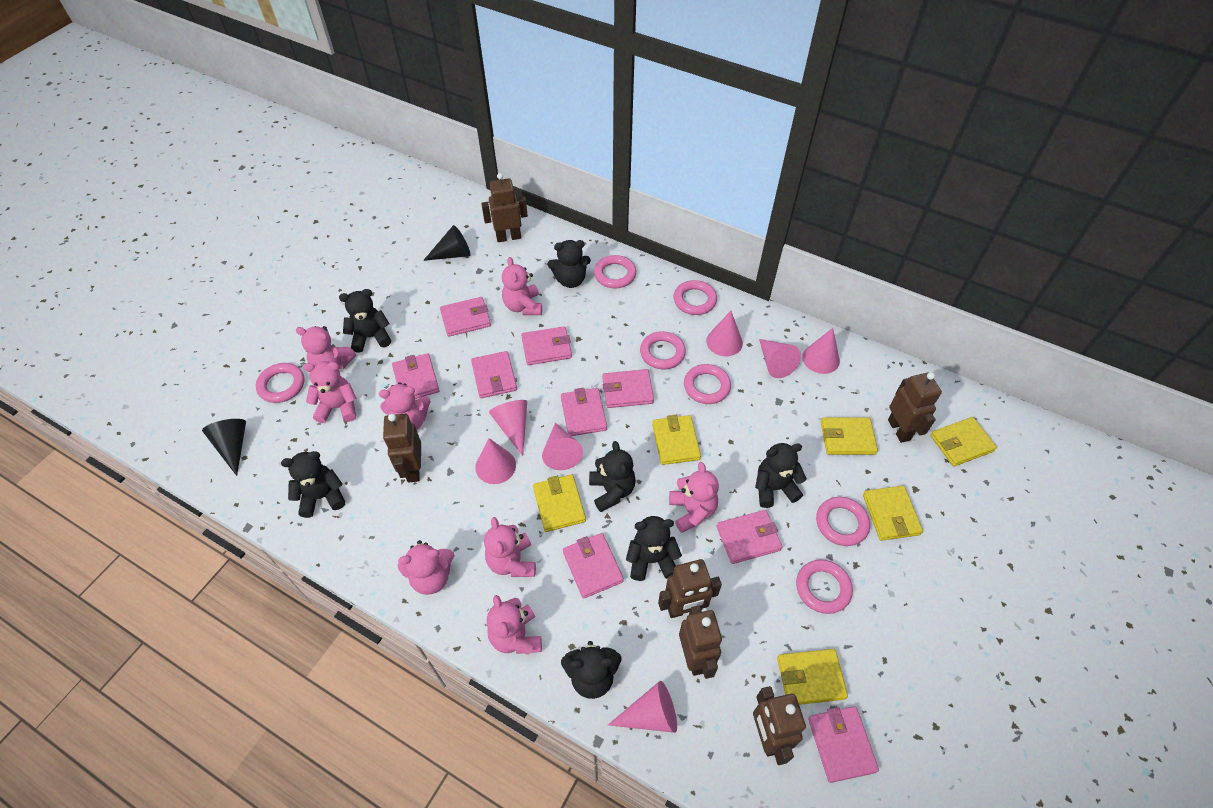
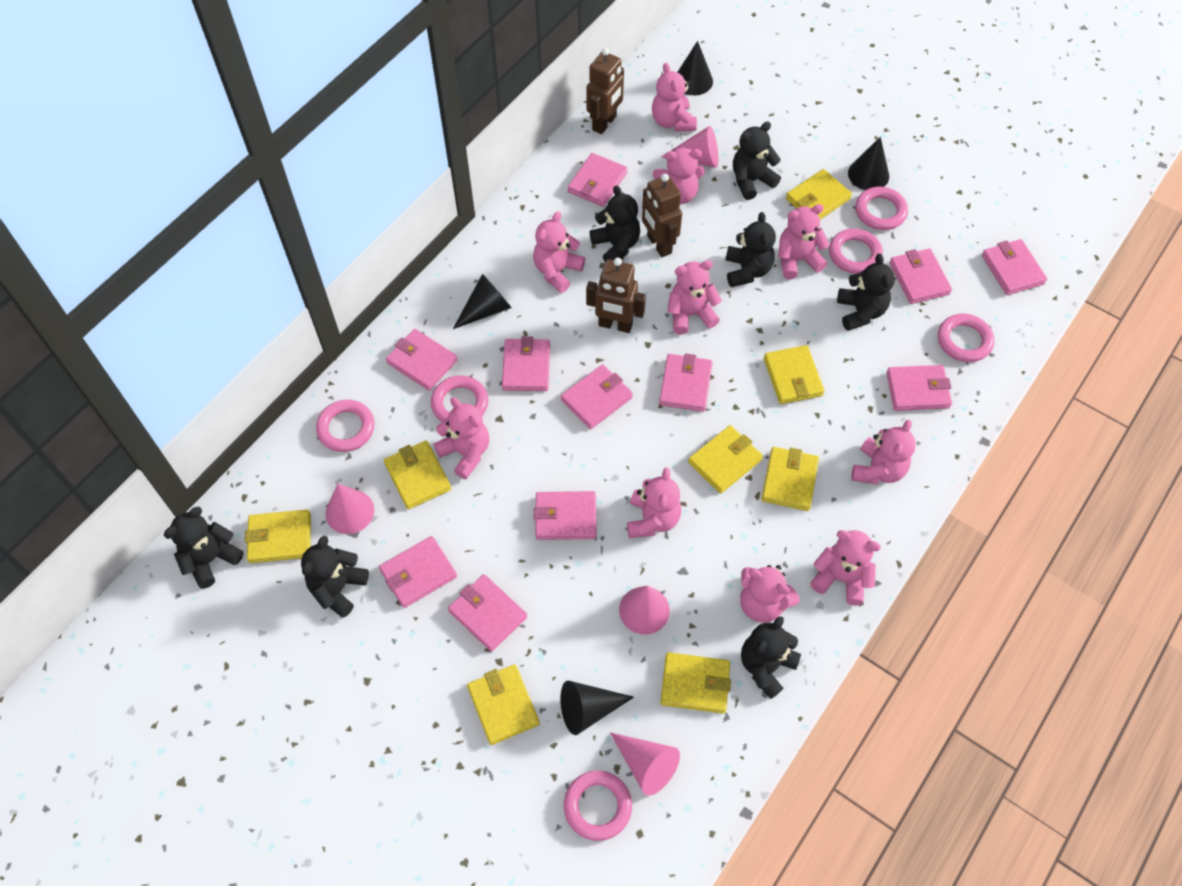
black cone: 2 -> 4
brown robot: 6 -> 3
pink cone: 7 -> 4
pink ring: 7 -> 6
pink teddy bear: 8 -> 10
pink wallet: 9 -> 11
yellow wallet: 6 -> 8

